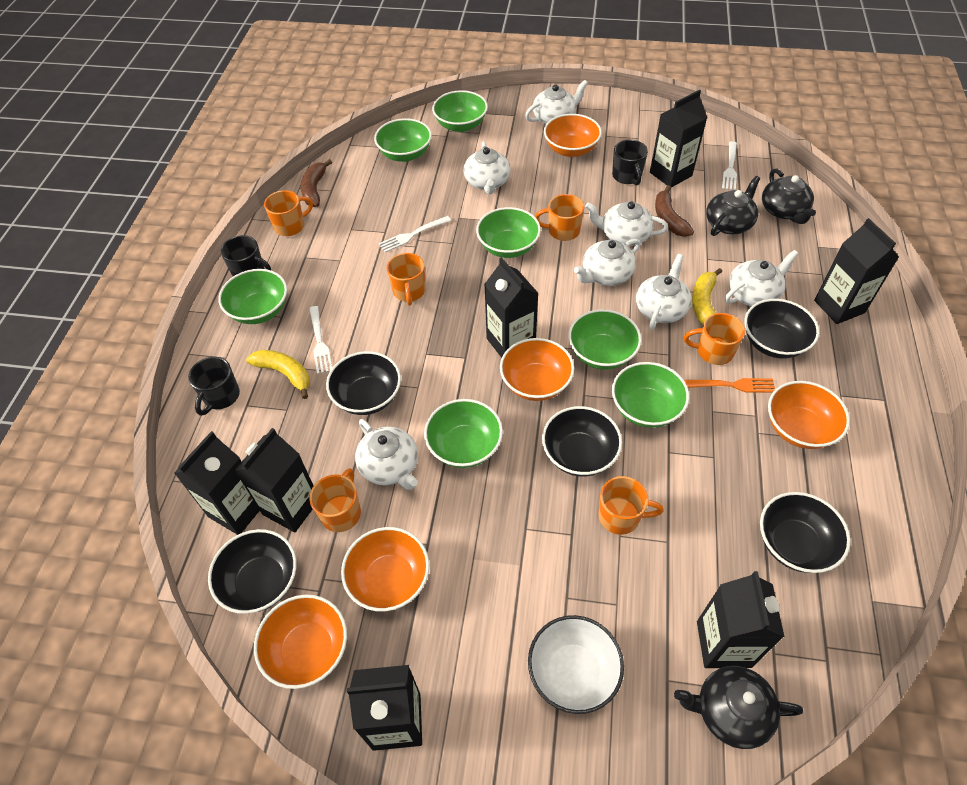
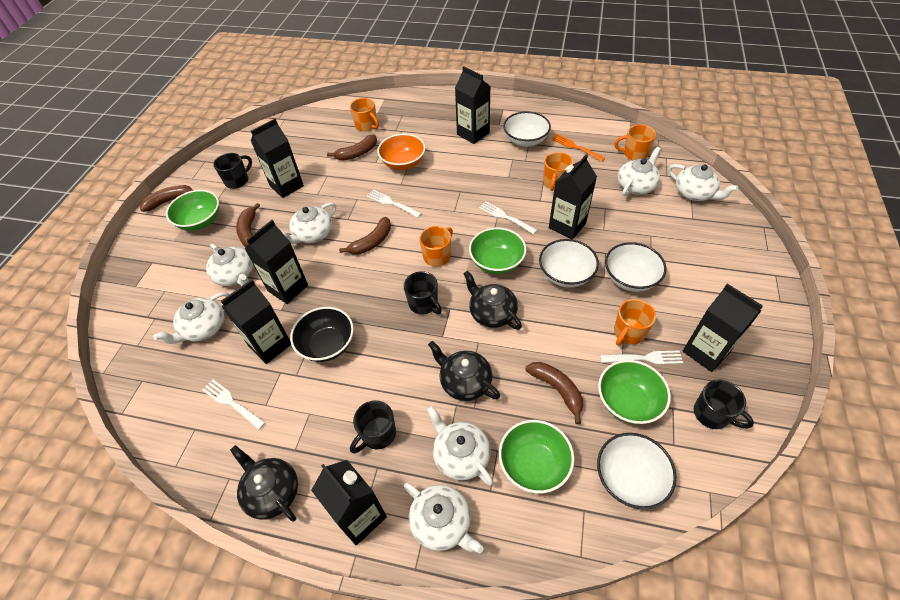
black bowl: 5 -> 1
black mug: 3 -> 4
brown banana: 2 -> 5
green bowl: 7 -> 4
orange bowl: 5 -> 1
orange mug: 6 -> 5
white bowl: 1 -> 4
white fork: 3 -> 4
yellow banana: 2 -> 0

